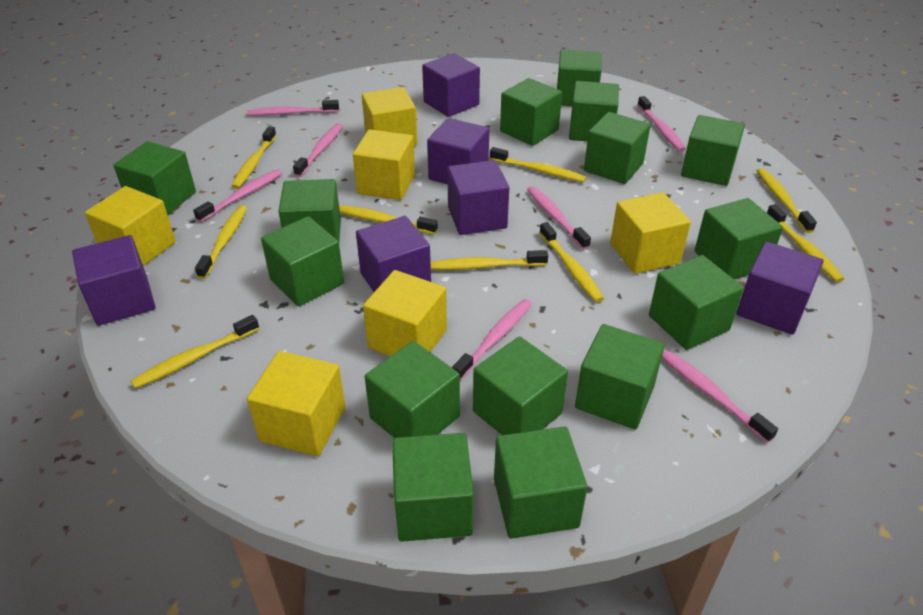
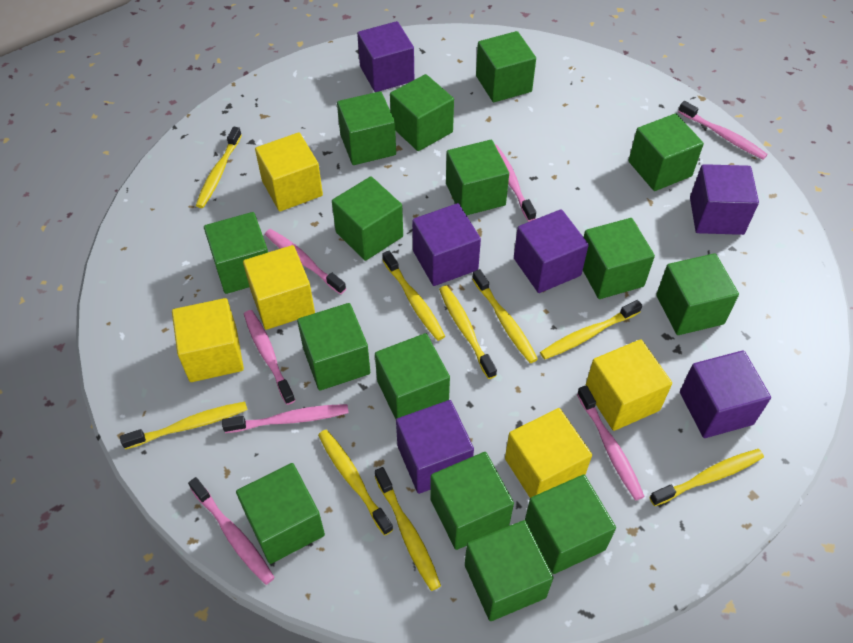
yellow cube: 6 -> 5

